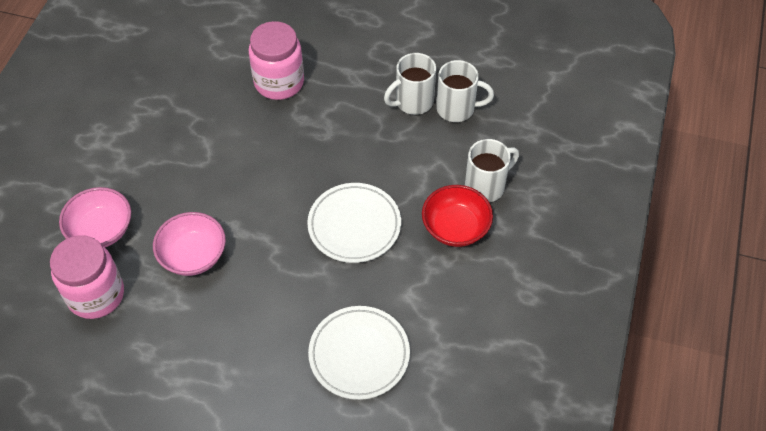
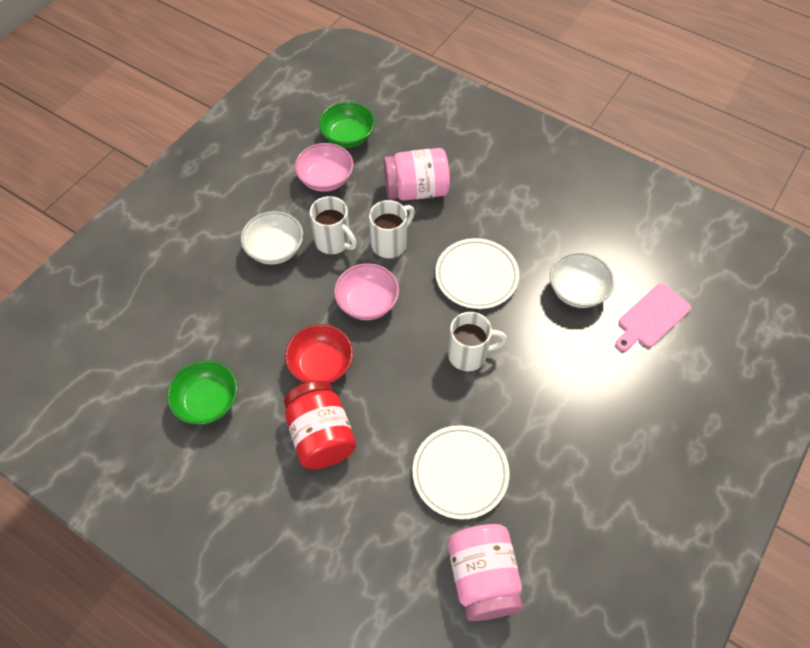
green bowl: 0 -> 2
pink cutting board: 0 -> 1
red jar: 0 -> 1
white bowl: 0 -> 2

